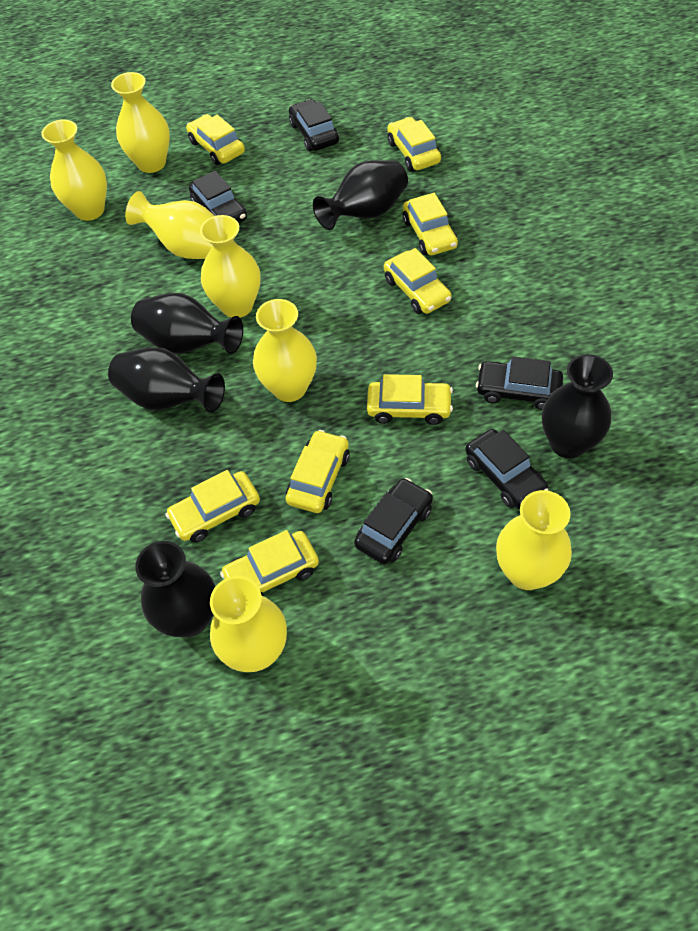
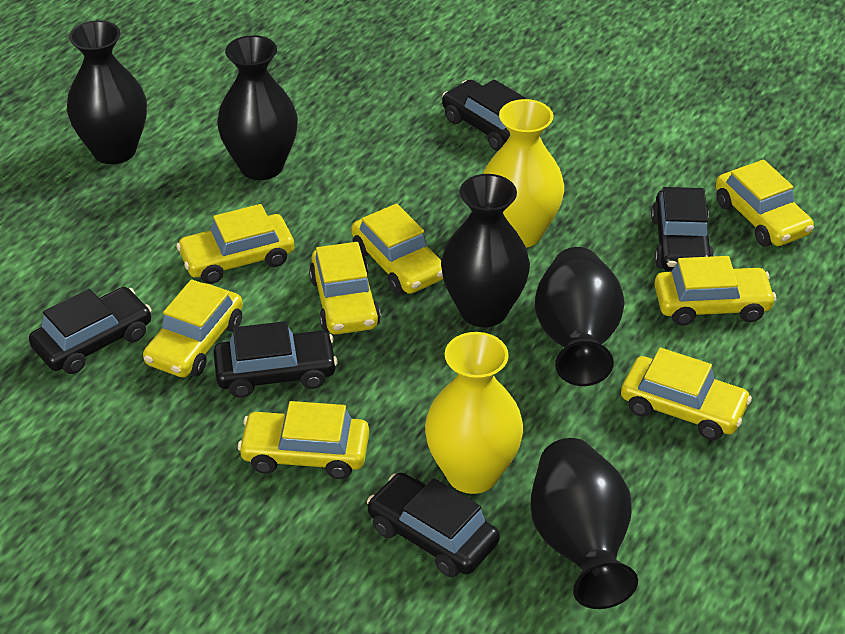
yellow vase: 7 -> 2

